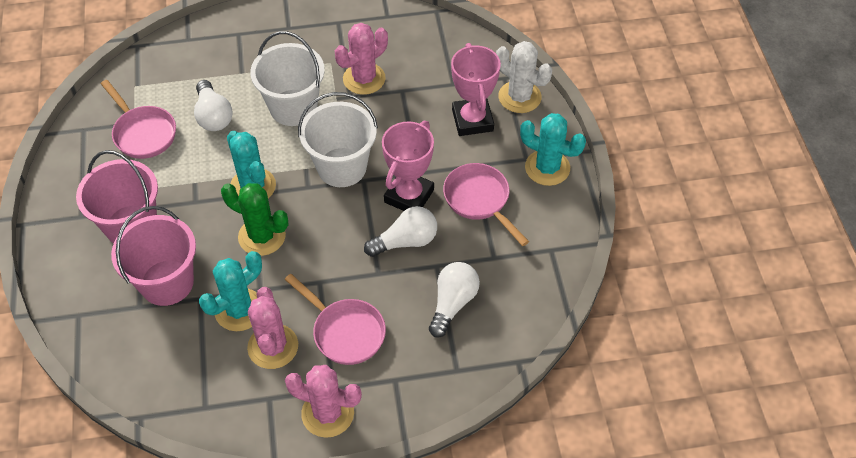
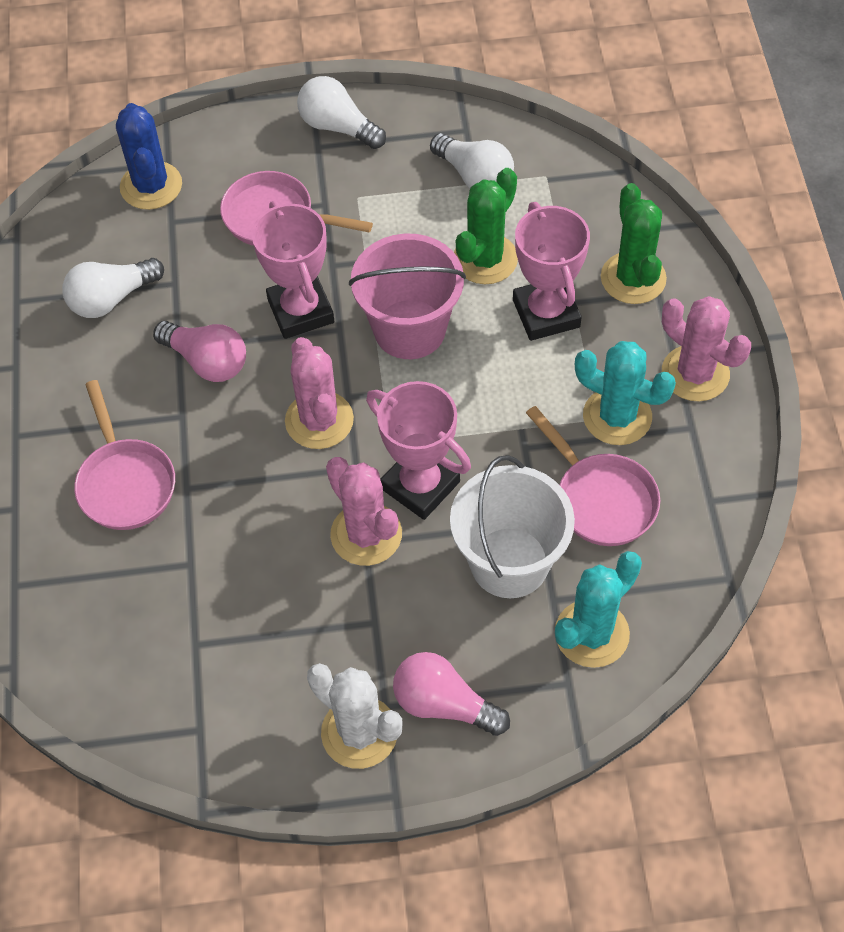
blue cactus: 0 -> 1
green cactus: 1 -> 2
pink bucket: 2 -> 1
pink light bulb: 0 -> 2
pink trophy: 2 -> 3
turquoise cactus: 3 -> 2
white bucket: 2 -> 1

